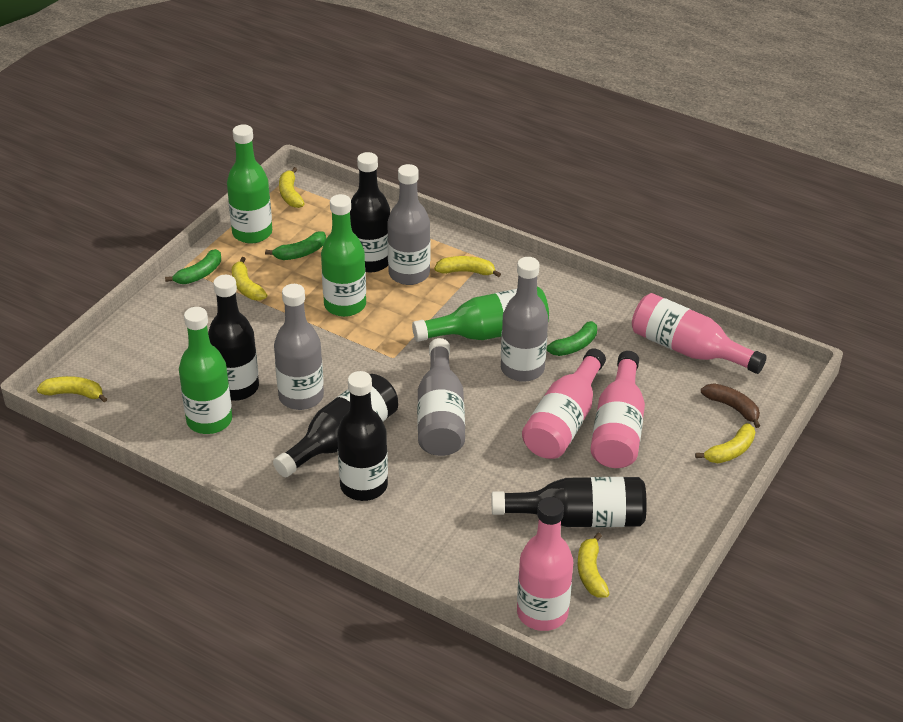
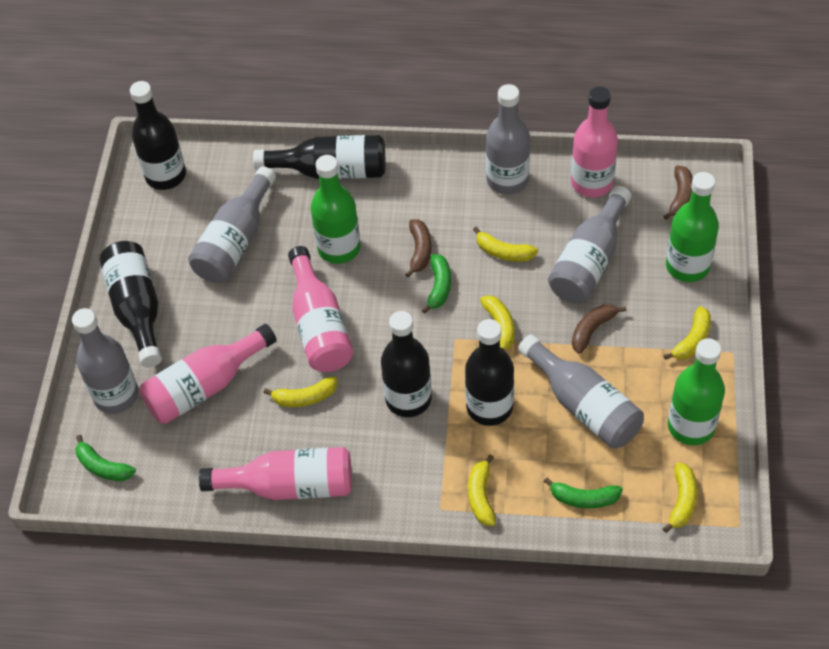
brown banana: 1 -> 3
green bottle: 4 -> 3
grey bottle: 4 -> 5

